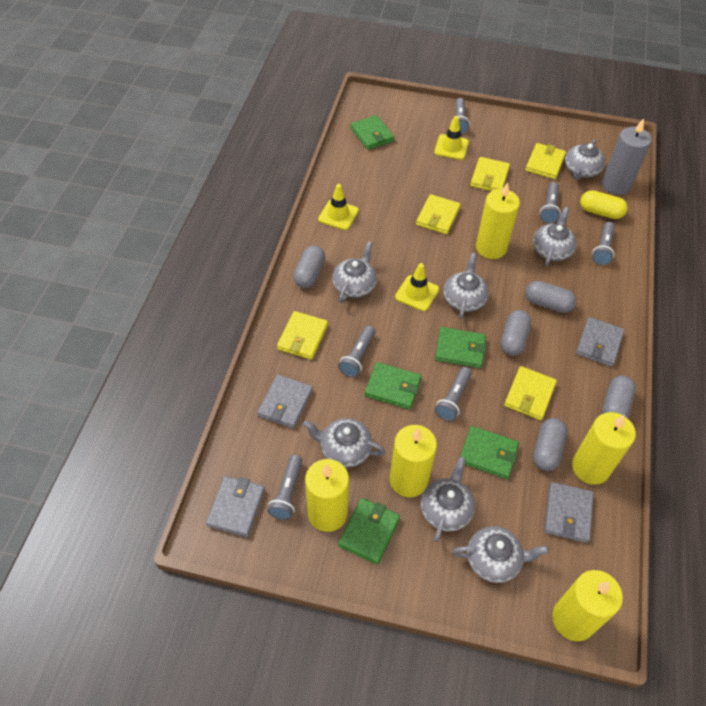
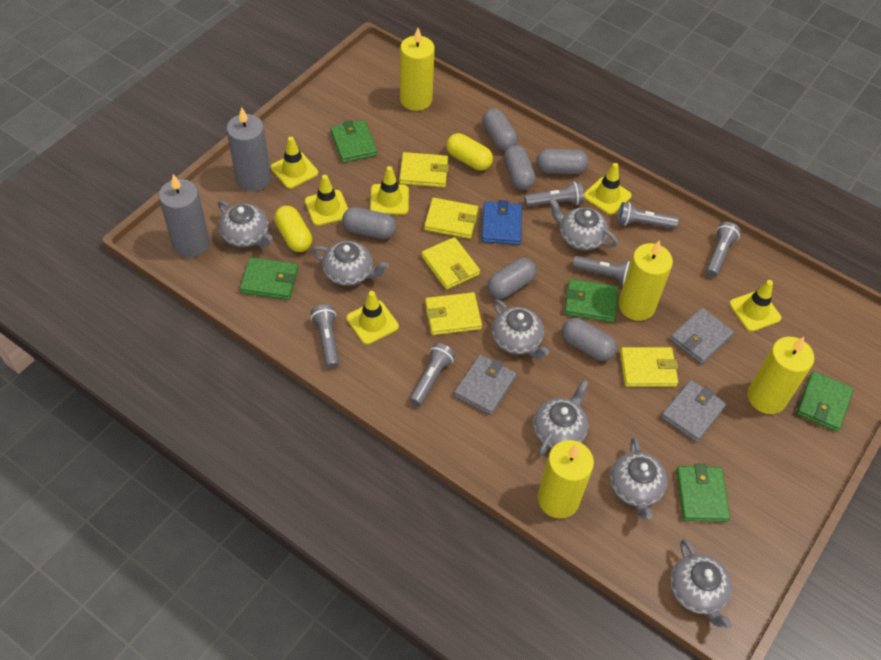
blue wallet: 0 -> 1
grey candle: 1 -> 2
grey capsule: 5 -> 6
grey wallet: 4 -> 3
yellow candle: 5 -> 4
yellow capsule: 1 -> 2
yellow traffic cone: 3 -> 6

